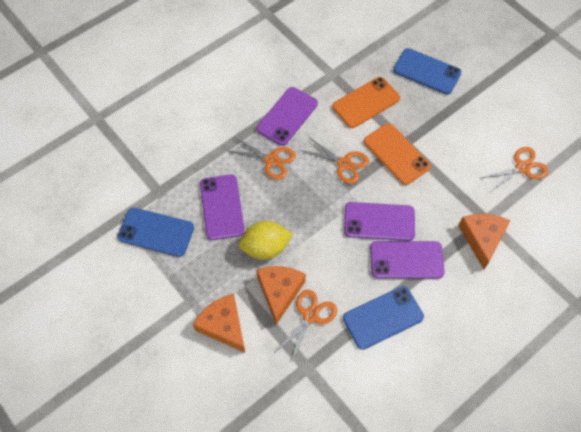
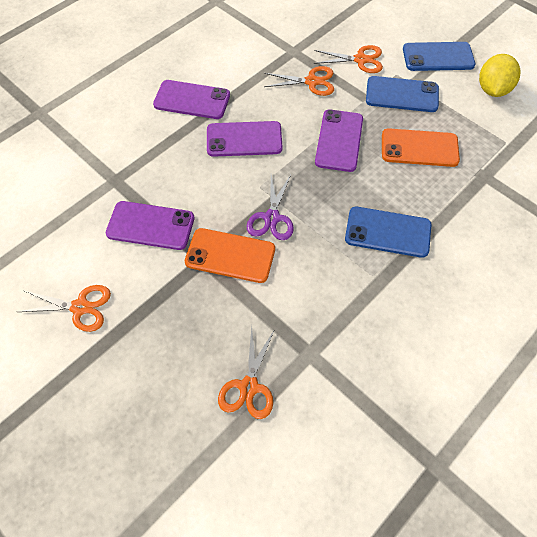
orange cheese: 3 -> 0
purple scissors: 0 -> 1

